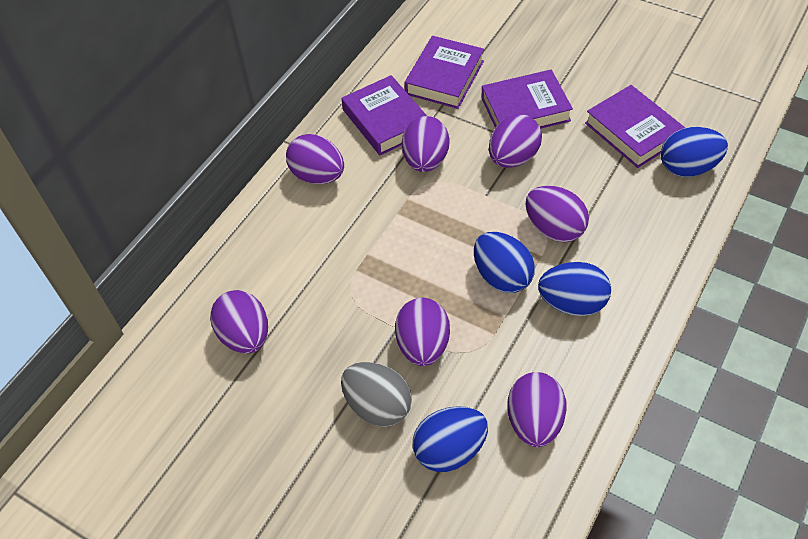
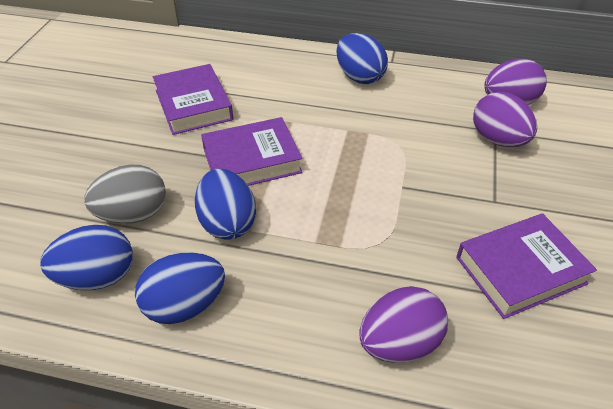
purple book: 4 -> 3
purple egg: 7 -> 3

